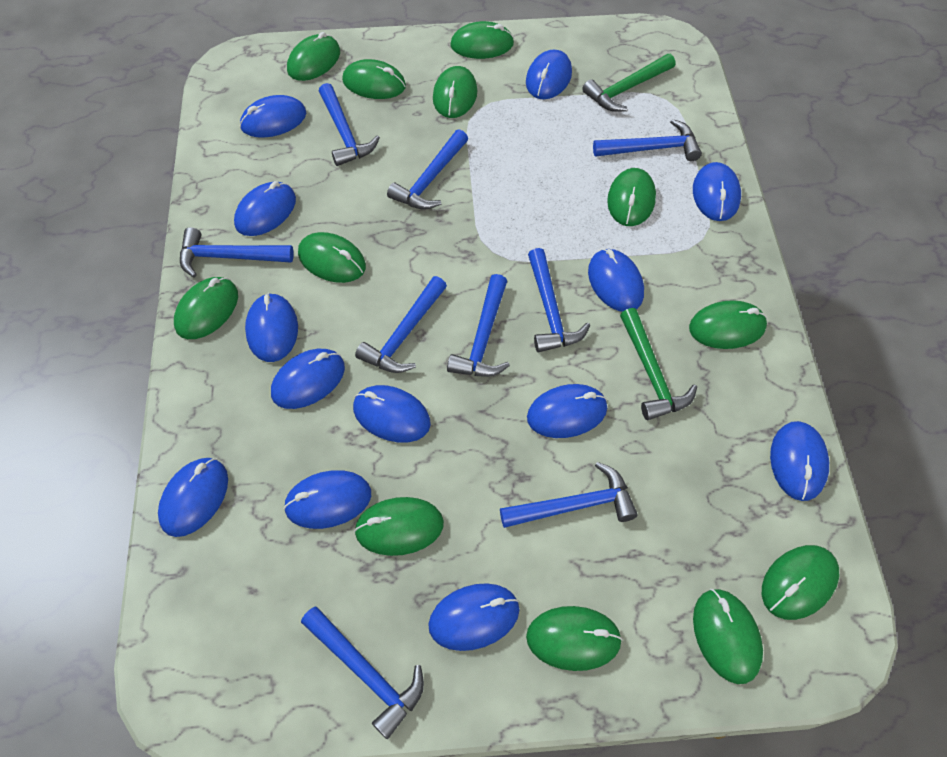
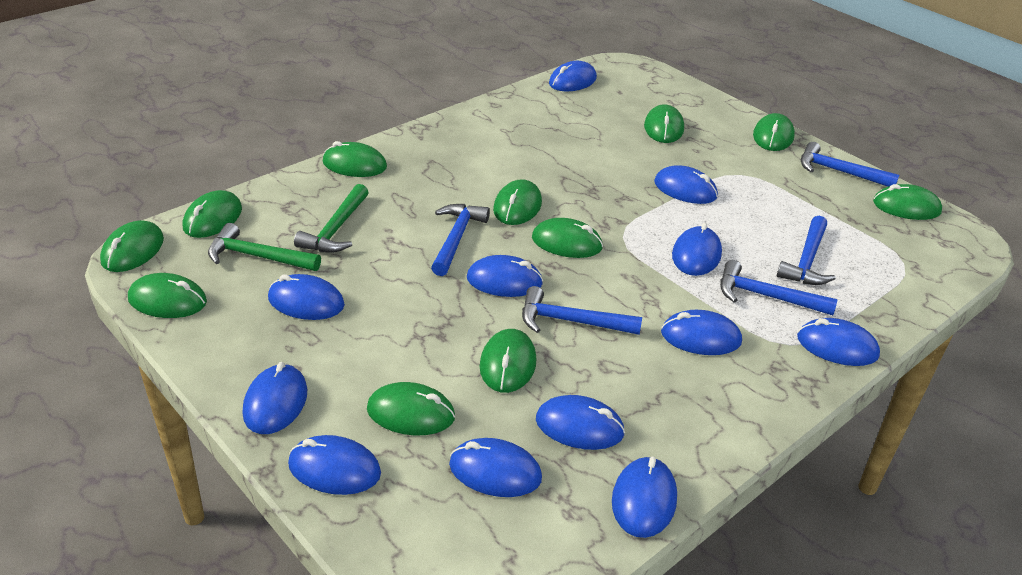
blue hammer: 9 -> 5
blue mouse: 13 -> 12
green mouse: 12 -> 11

